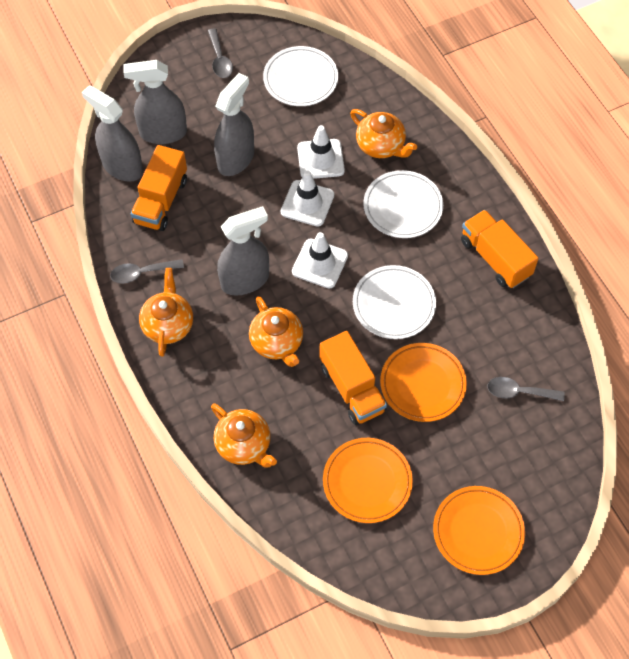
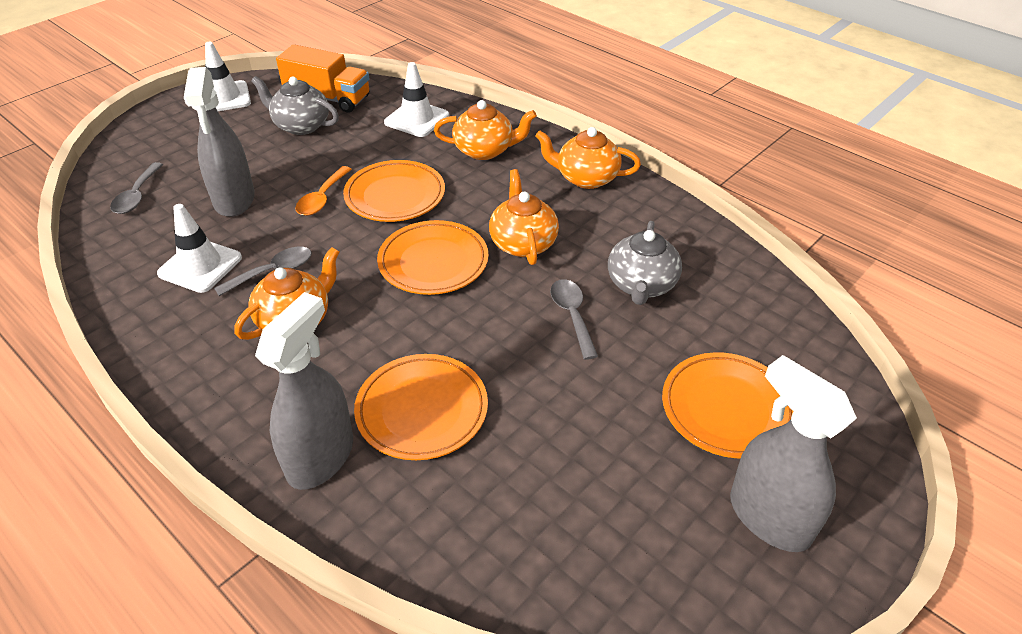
grey spray bottle: 4 -> 3
grey teapot: 0 -> 2
orange plate: 3 -> 4
orange spoon: 0 -> 1
orange truck: 3 -> 1
white plate: 3 -> 0

